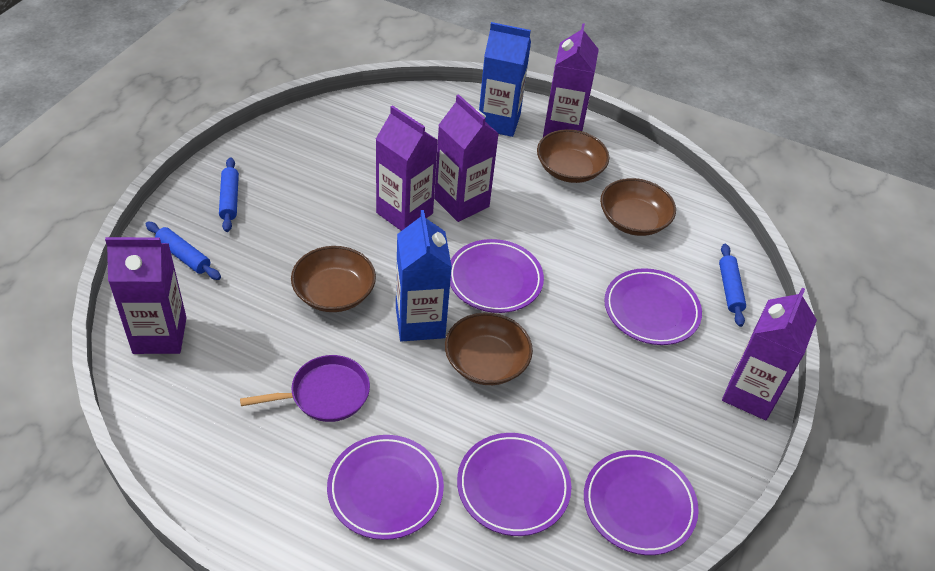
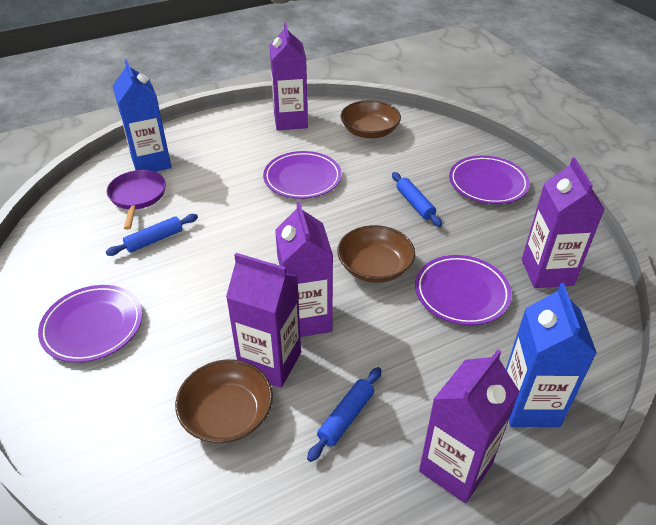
brown bowl: 4 -> 3
purple plate: 5 -> 4

